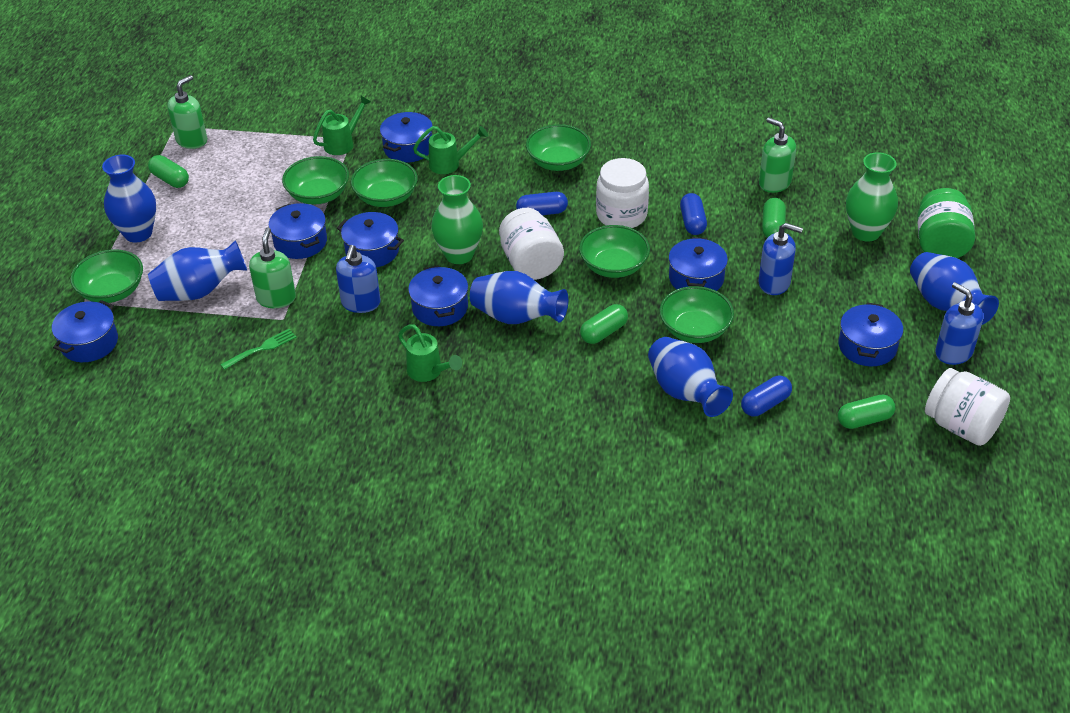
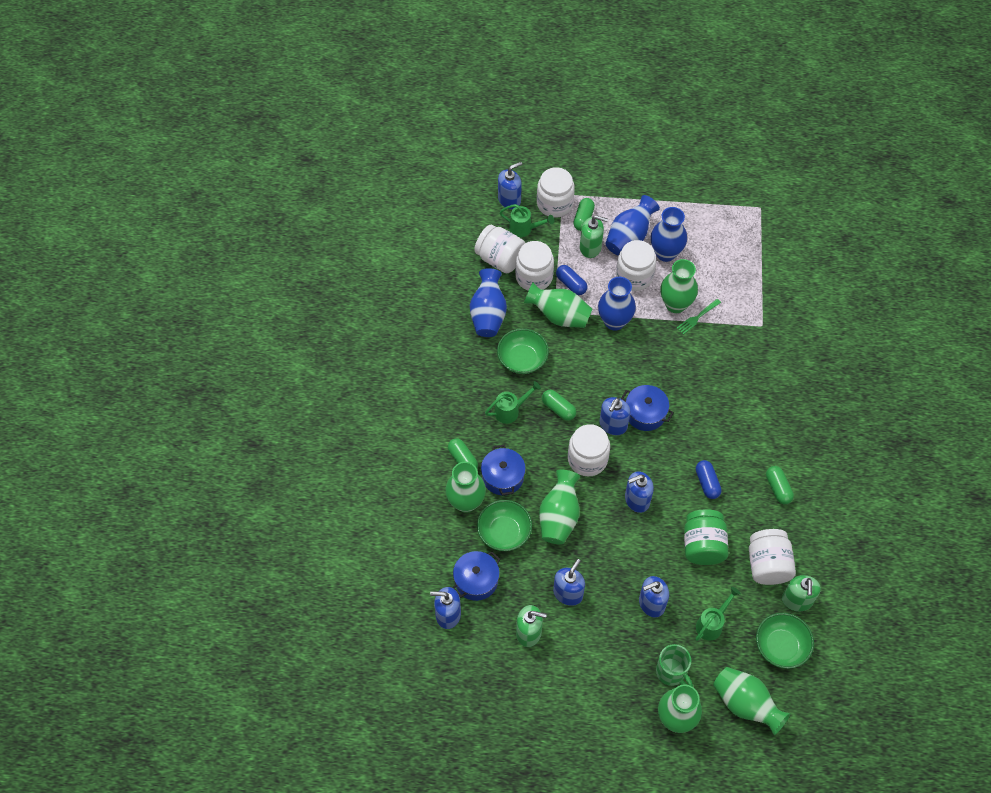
blue capsule: 3 -> 2
blue pot: 7 -> 3
blue soap dispenser: 3 -> 6
blue vase: 5 -> 4
green bowl: 6 -> 3
green mug: 0 -> 1
green vase: 2 -> 6
white jar: 3 -> 6

